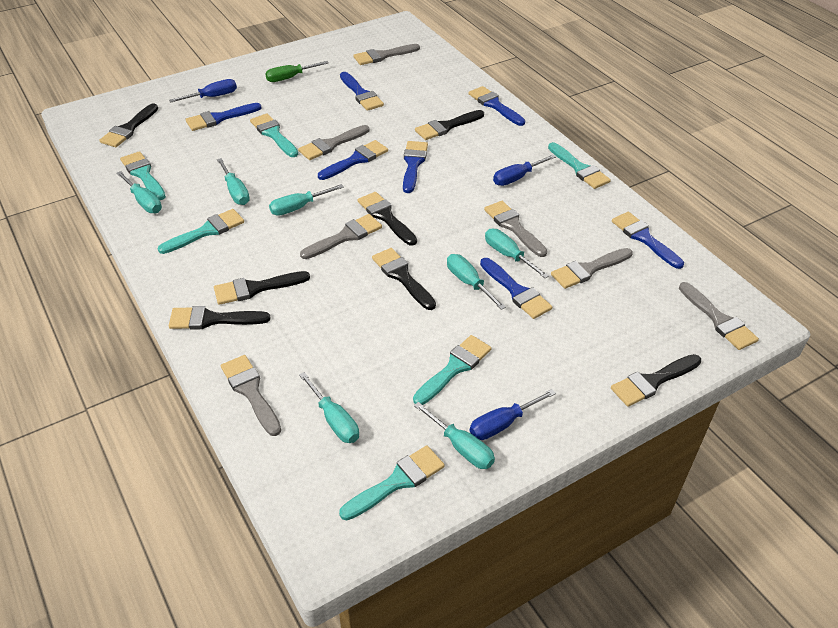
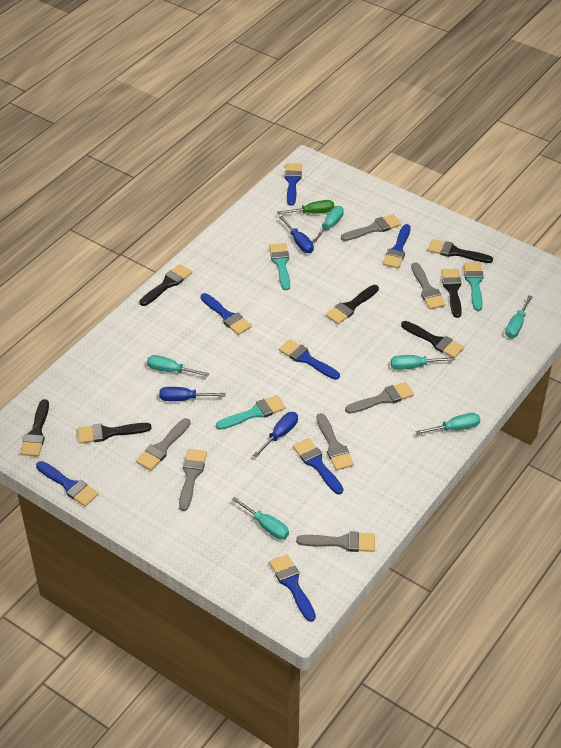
turquoise brush: 6 -> 3
turquoise screwdriver: 7 -> 6

